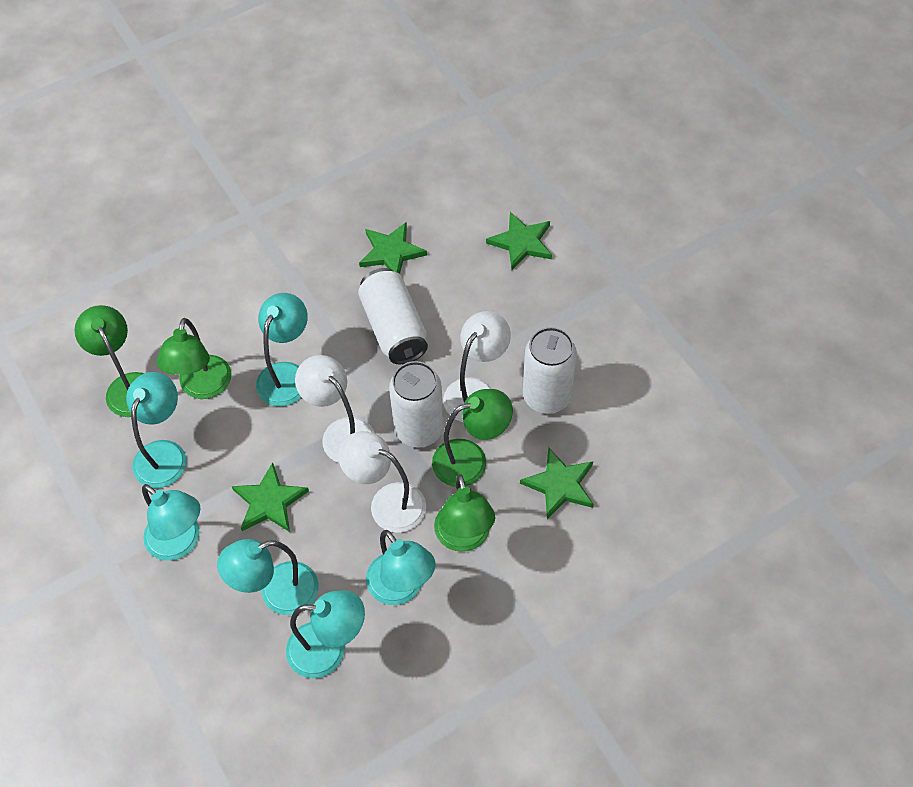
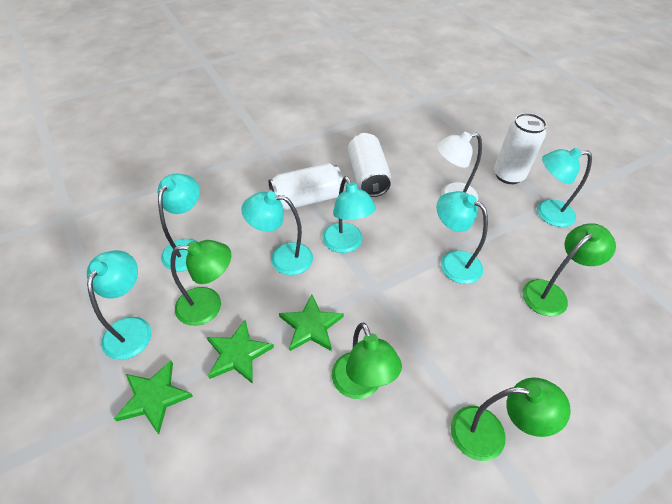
green star: 4 -> 3
white lamp: 3 -> 1

